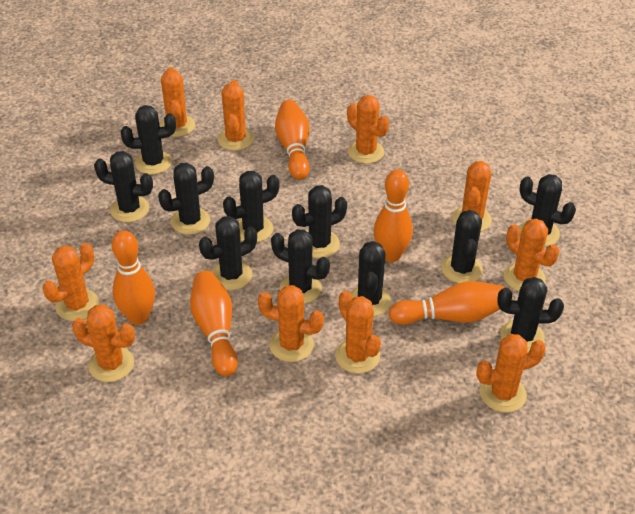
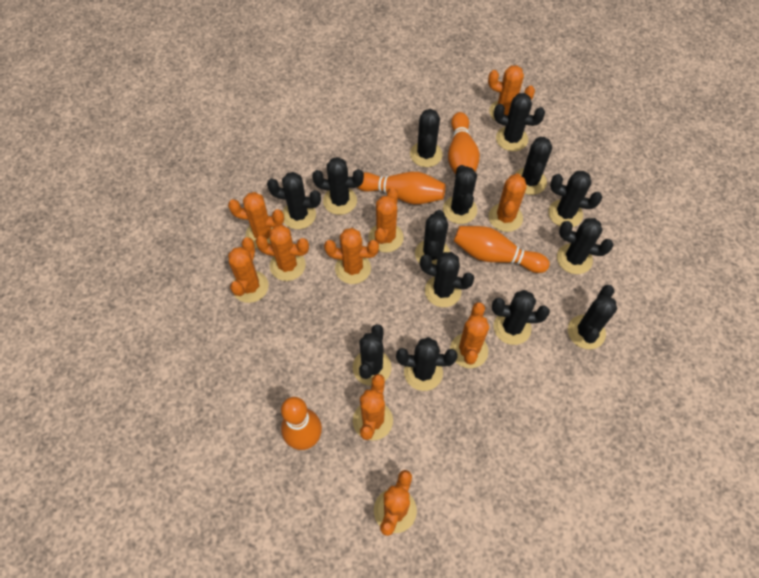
black cactus: 11 -> 14
orange bowling pin: 5 -> 4

